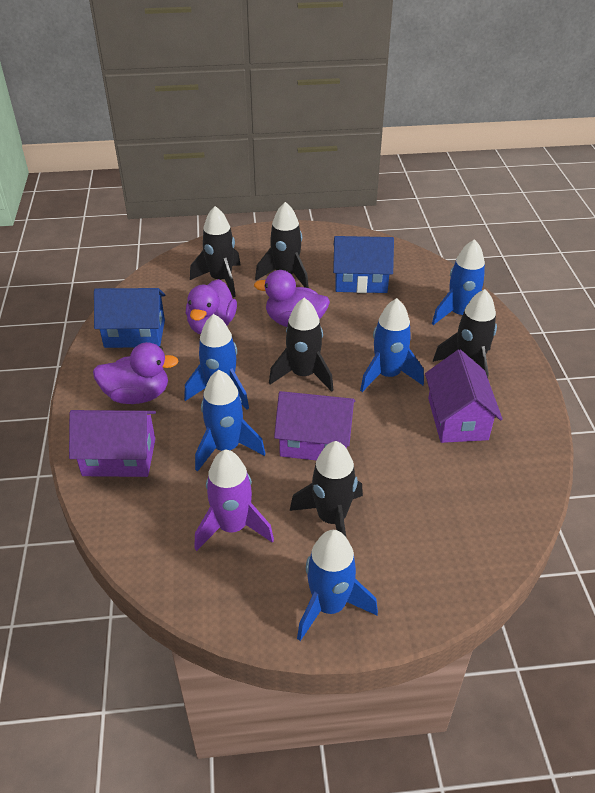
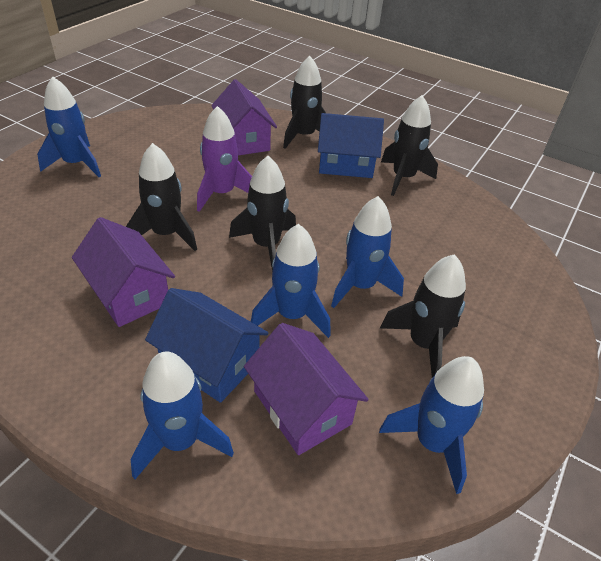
purple duck: 3 -> 0

